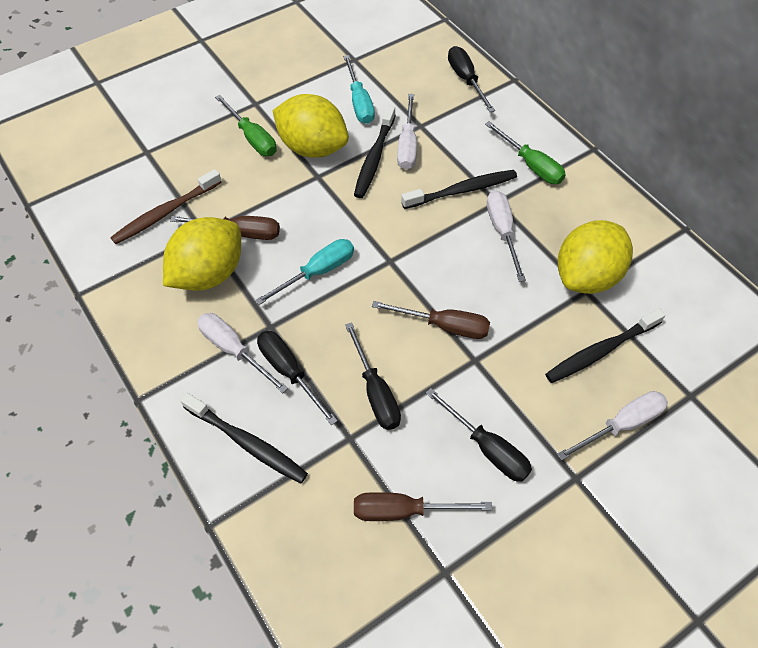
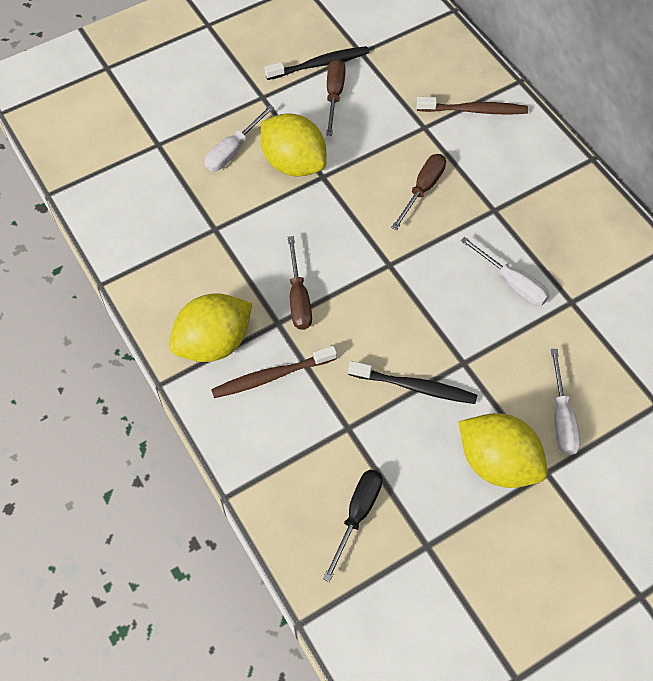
black screwdriver: 4 -> 1
black toothbrush: 4 -> 2
brown toothbrush: 1 -> 2
green screwdriver: 2 -> 0
turquoise screwdriver: 2 -> 0
white screwdriver: 4 -> 3

